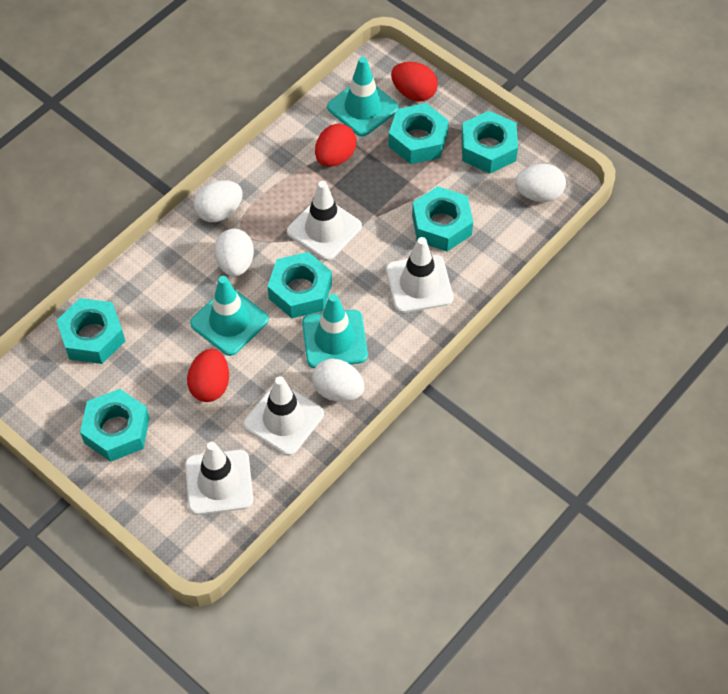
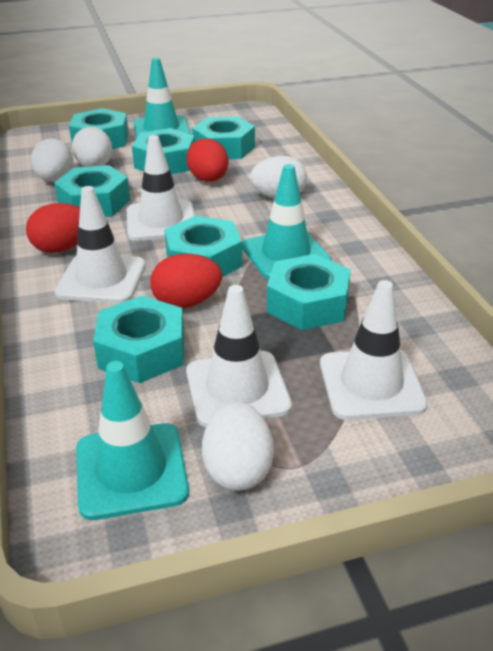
turquoise nut: 6 -> 7

